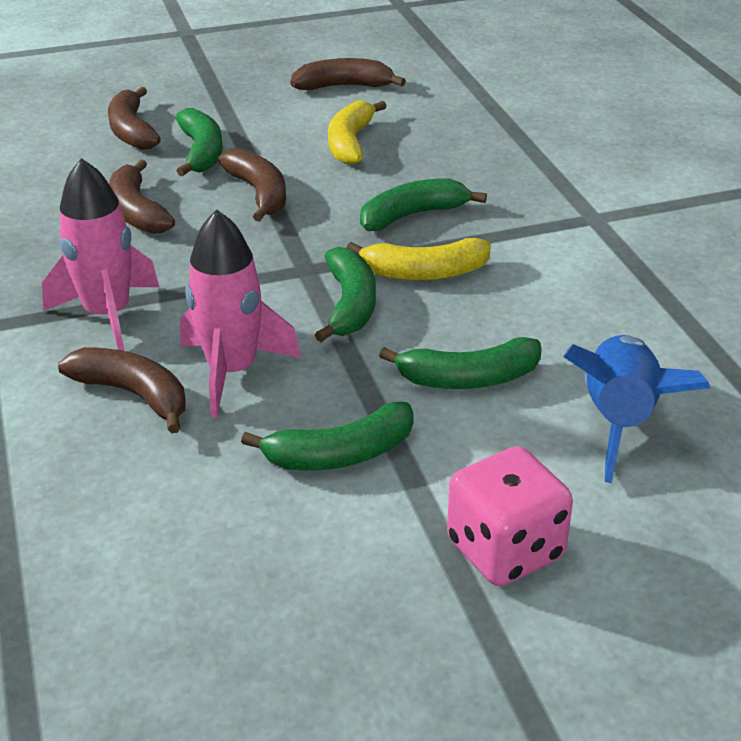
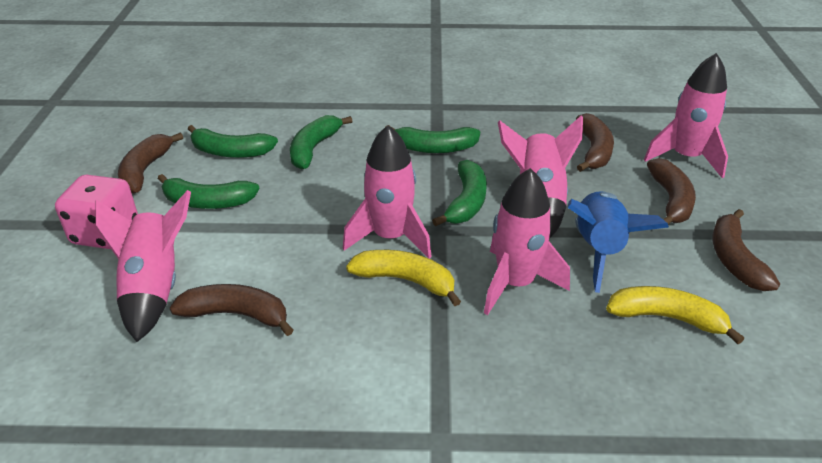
pink rocket: 2 -> 5

